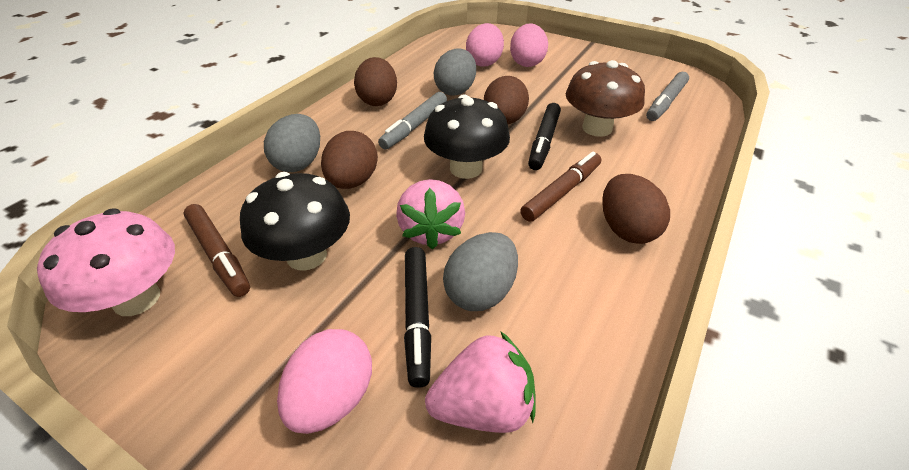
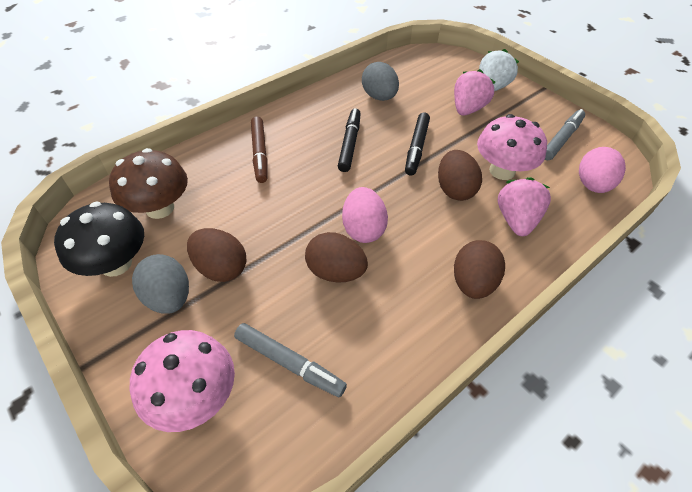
black mushroom: 2 -> 1
brown marker: 2 -> 1
grey egg: 3 -> 2
pink egg: 3 -> 2
pink mushroom: 1 -> 2
white strawberry: 0 -> 1

